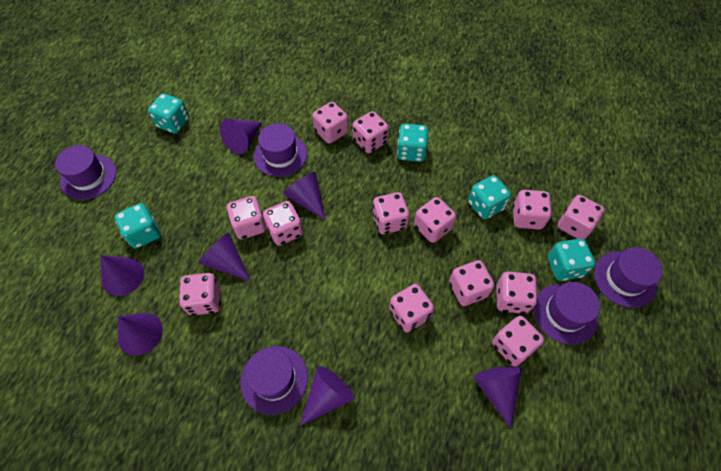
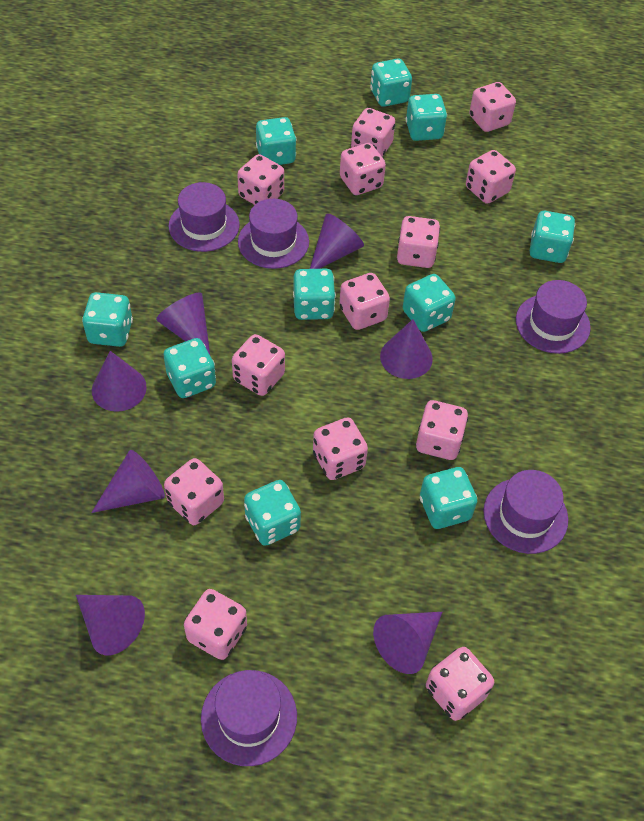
turquoise dice: 5 -> 10

